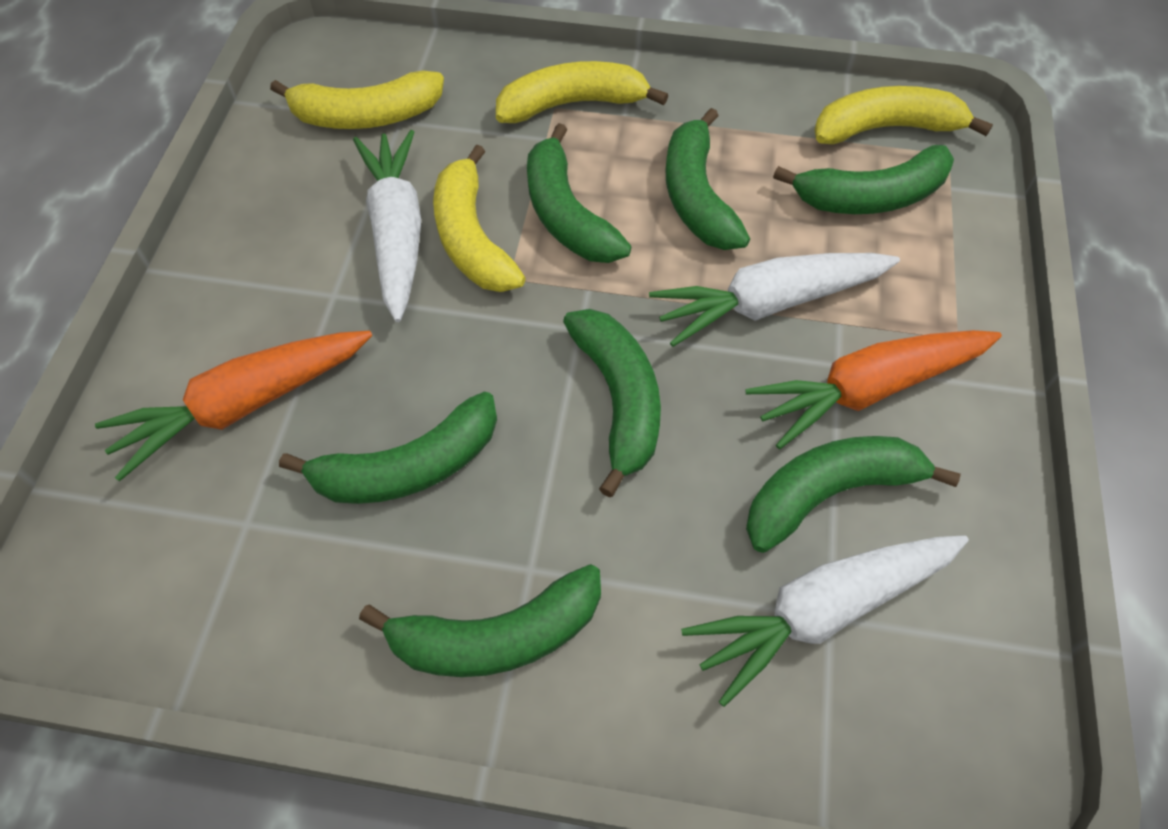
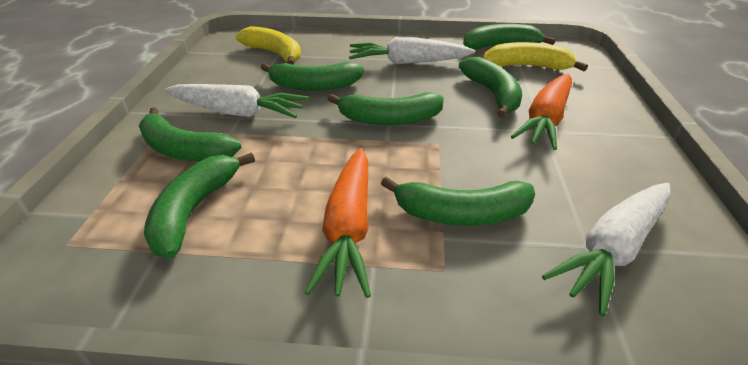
yellow banana: 4 -> 2

